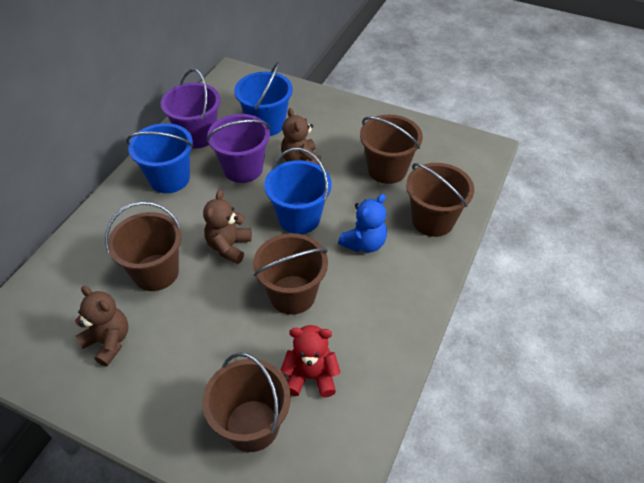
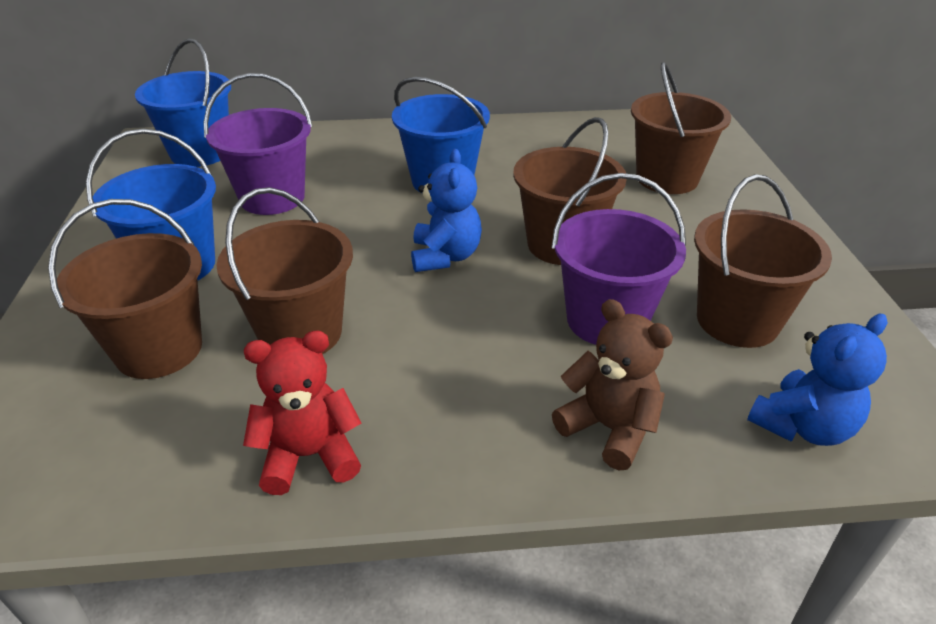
blue teddy bear: 1 -> 2
brown teddy bear: 3 -> 1

